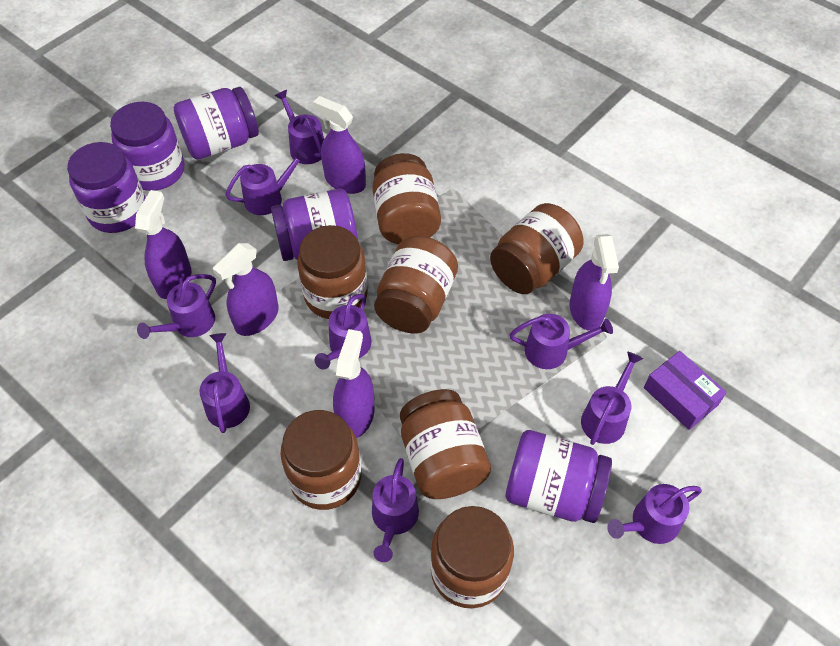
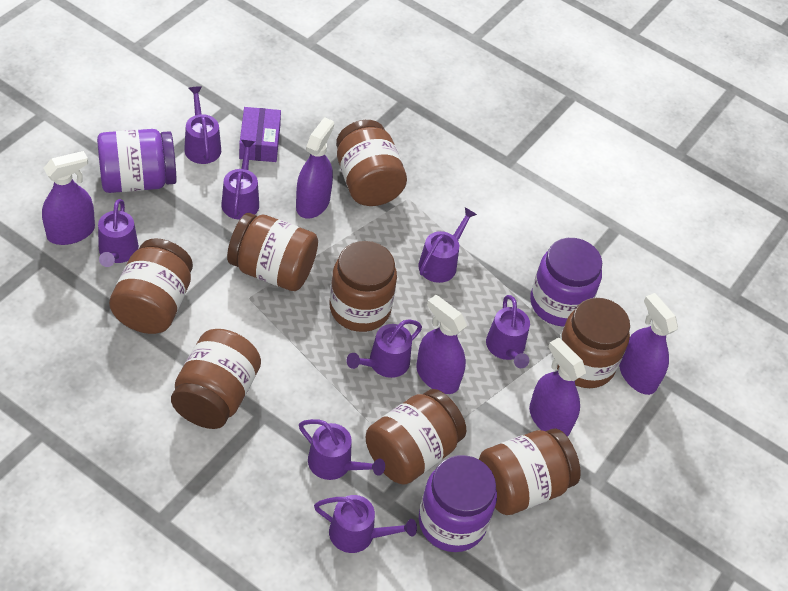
brown jar: 7 -> 8
purple jar: 5 -> 3
purple watering can: 9 -> 8

